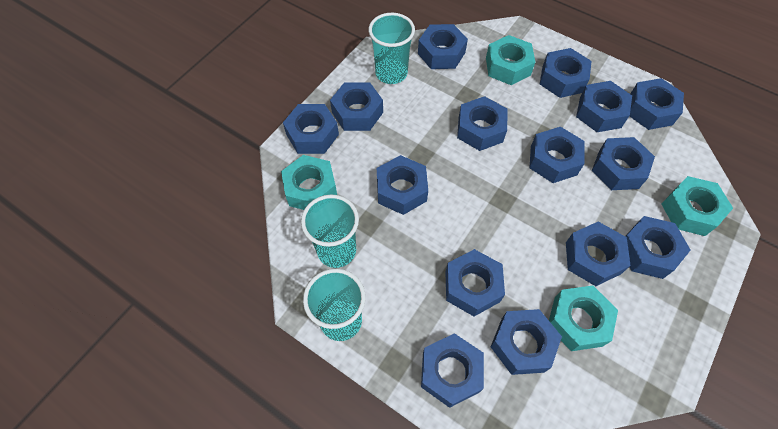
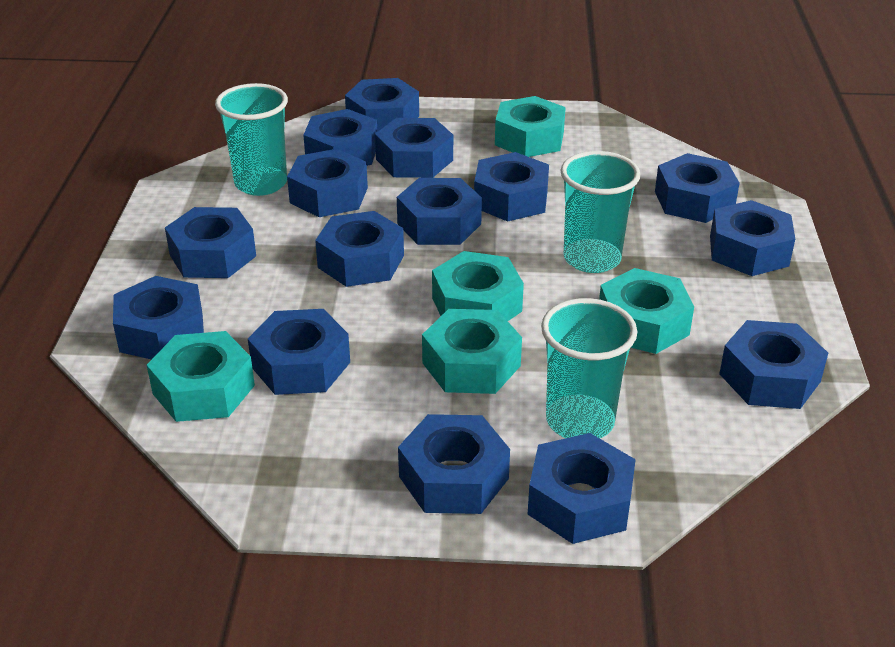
turquoise nut: 4 -> 5

